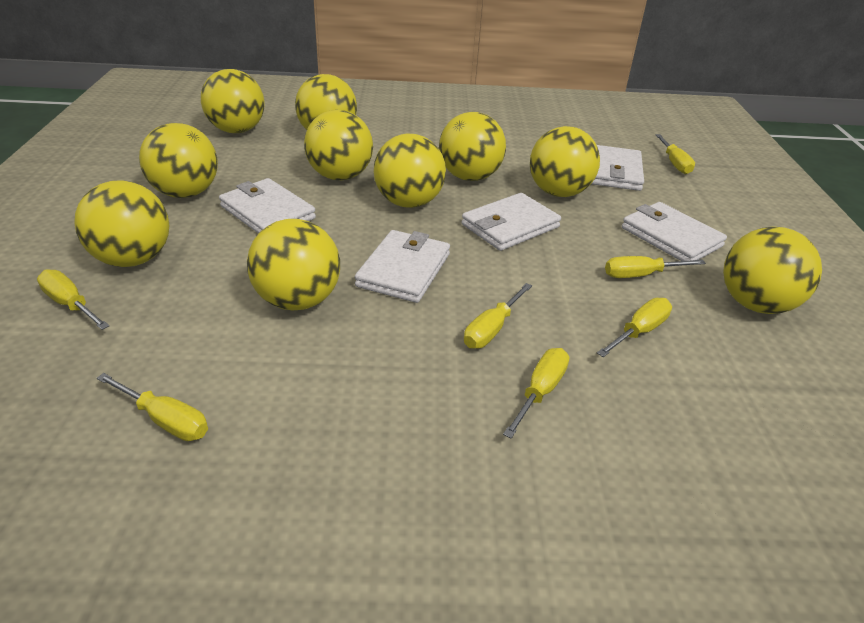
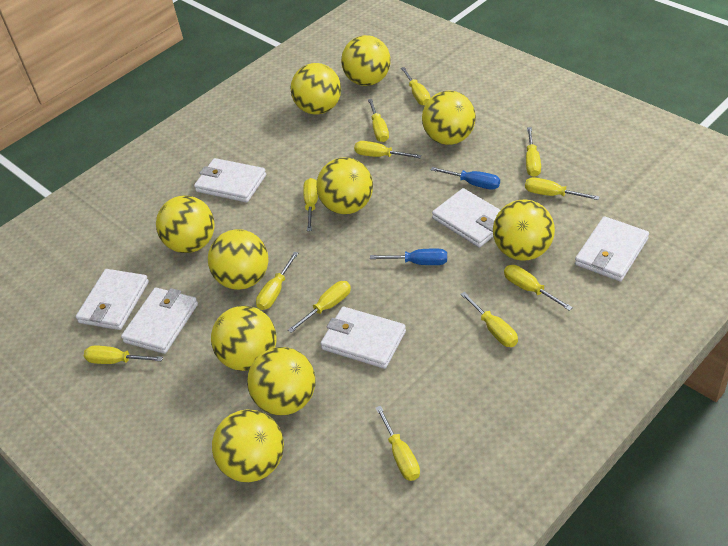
blue screwdriver: 0 -> 2
white wallet: 5 -> 6
yellow screwdriver: 7 -> 12

